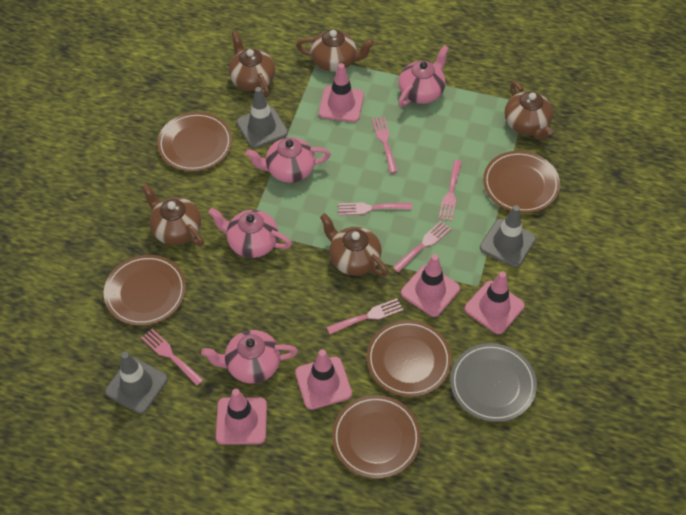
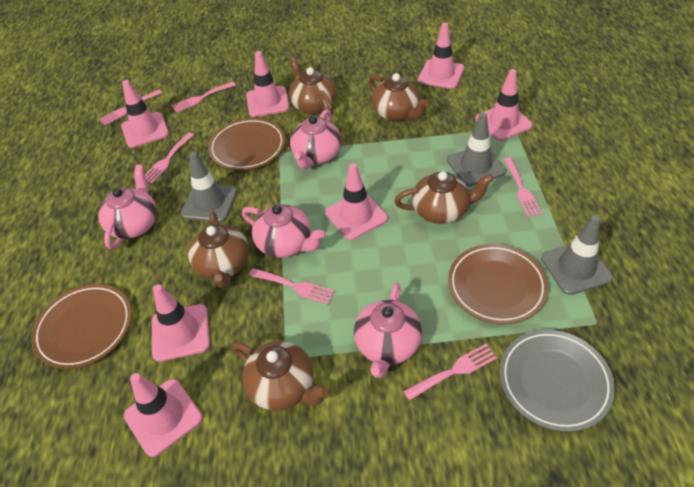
brown plate: 5 -> 3
pink traffic cone: 5 -> 7

